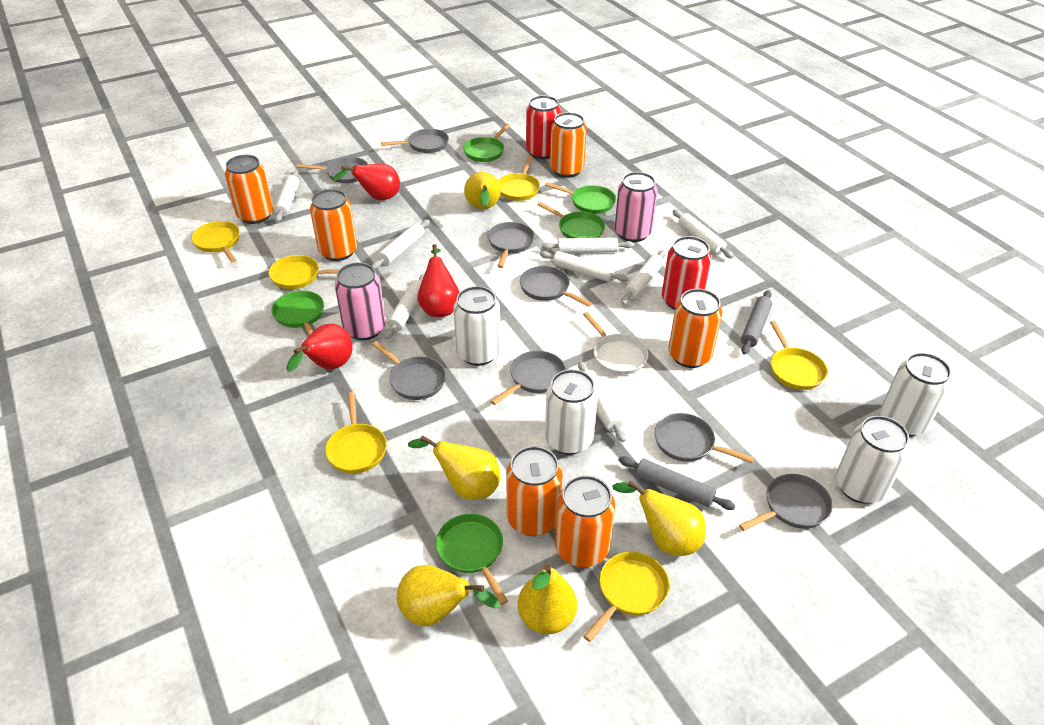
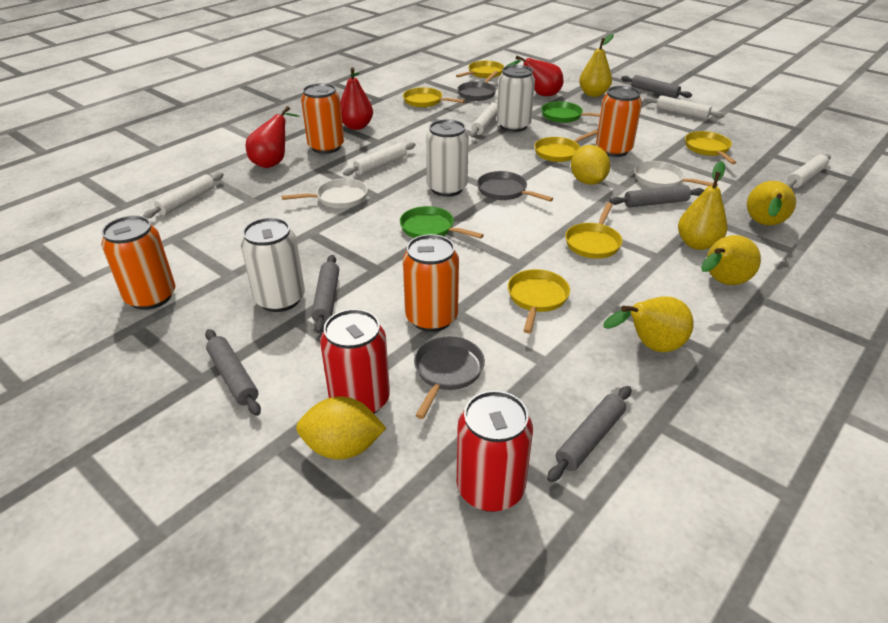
green pan: 5 -> 2
grey pan: 8 -> 3
grey rolling pin: 2 -> 5
orange can: 6 -> 4
pink can: 2 -> 0
white can: 4 -> 3
white pan: 1 -> 2
white rolling pin: 8 -> 5
yellow lemon: 0 -> 2

